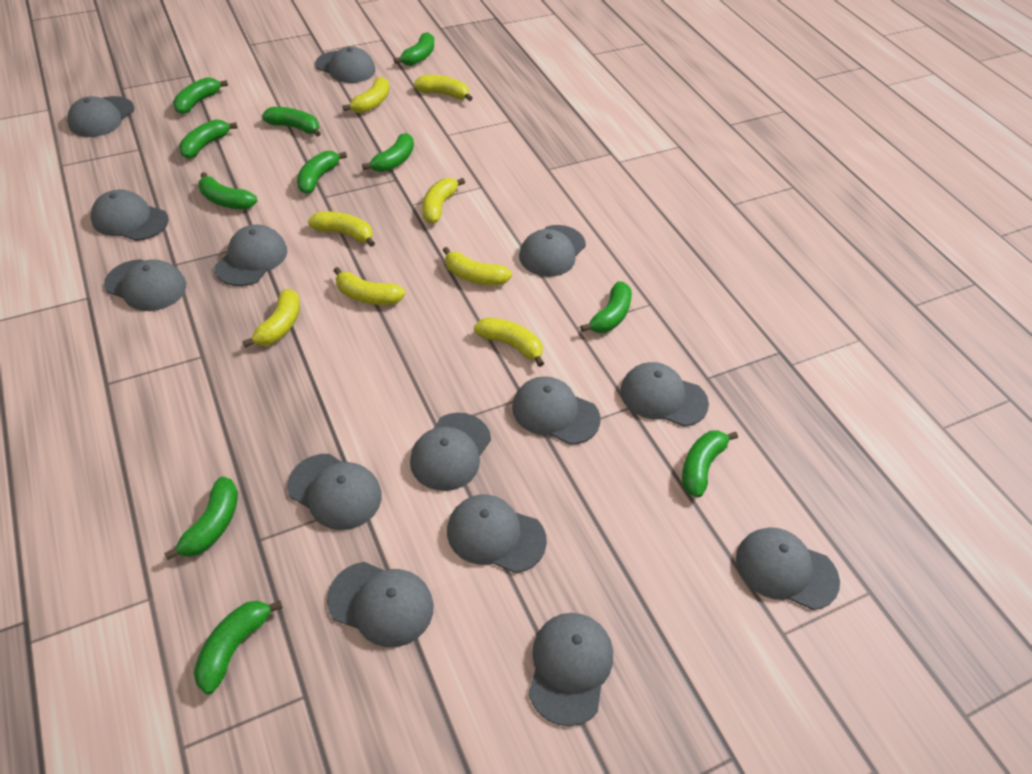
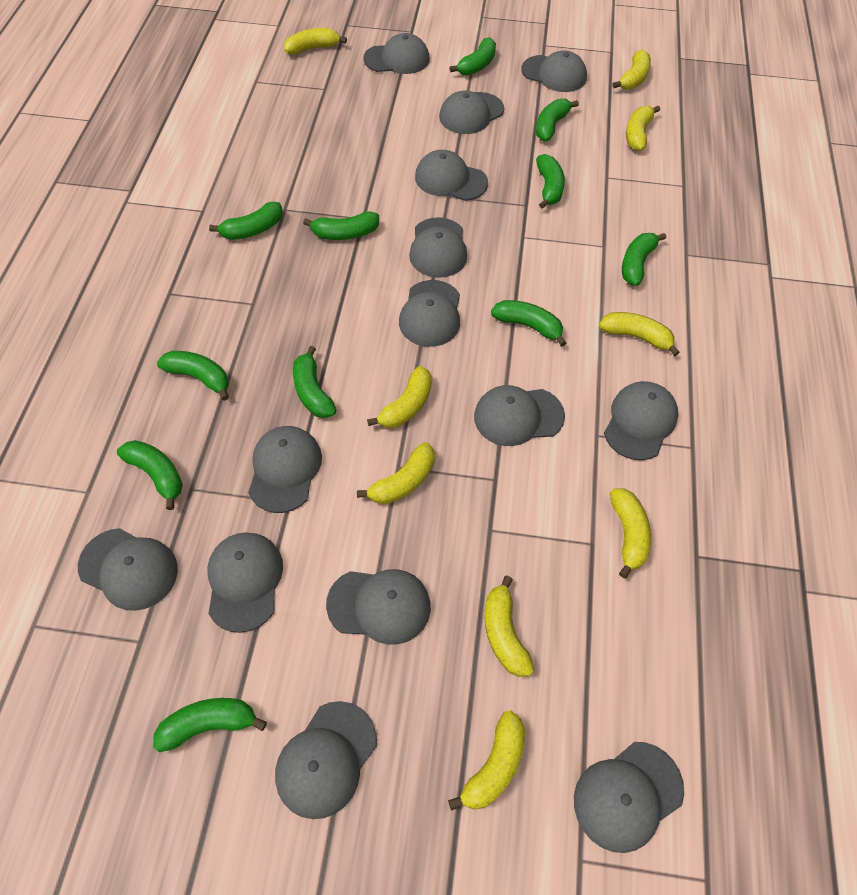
yellow banana: 8 -> 9

